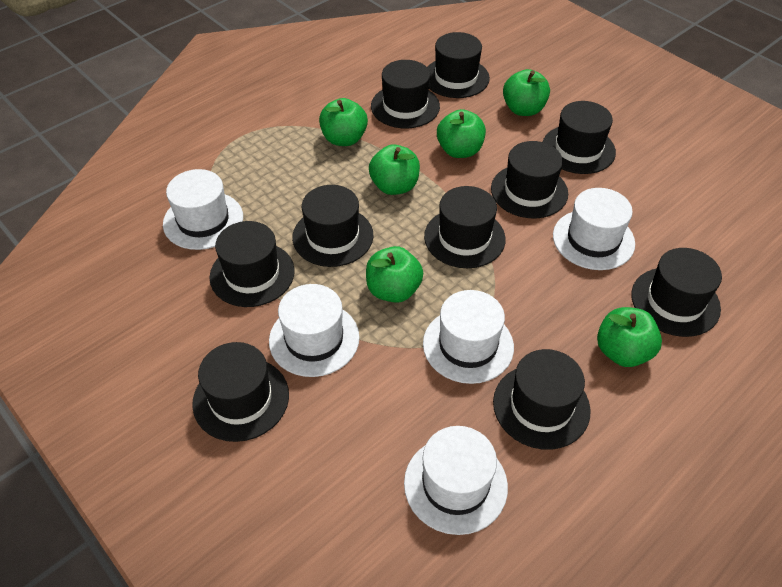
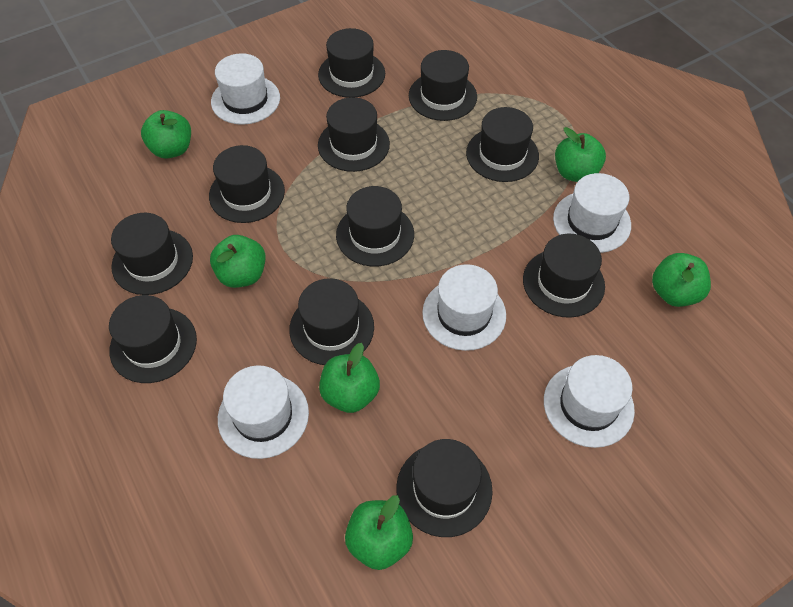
black hat: 10 -> 11

